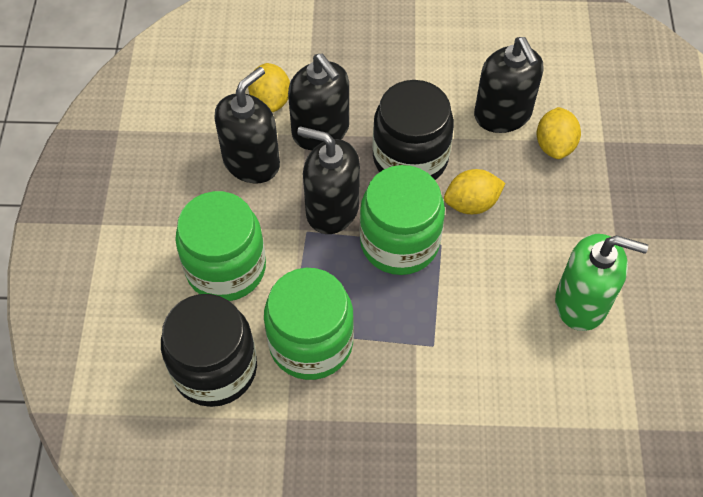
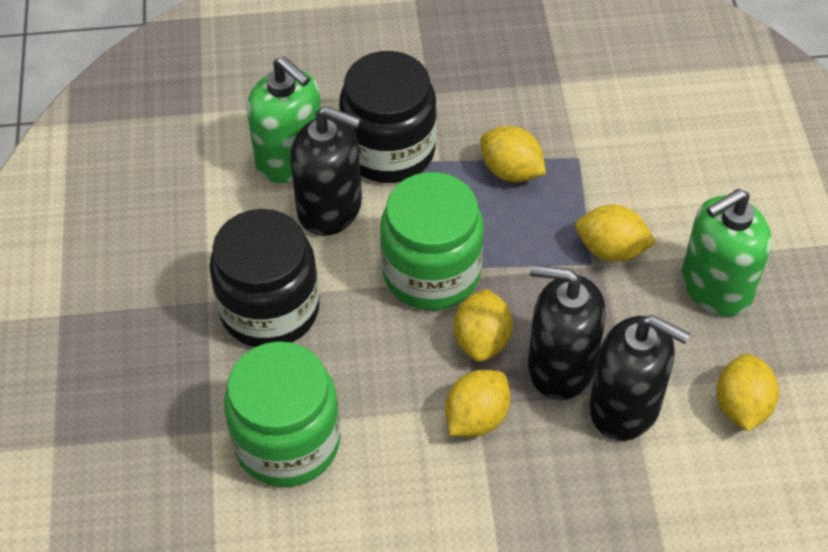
black soap dispenser: 4 -> 3
green jar: 3 -> 2
green soap dispenser: 1 -> 2
yellow lemon: 3 -> 5

